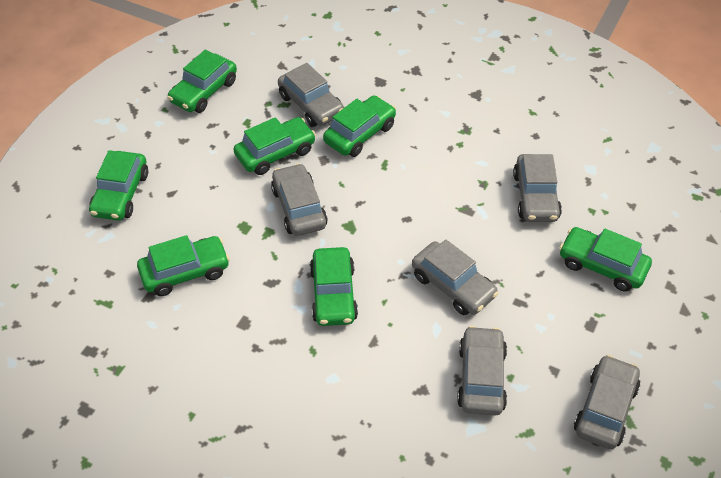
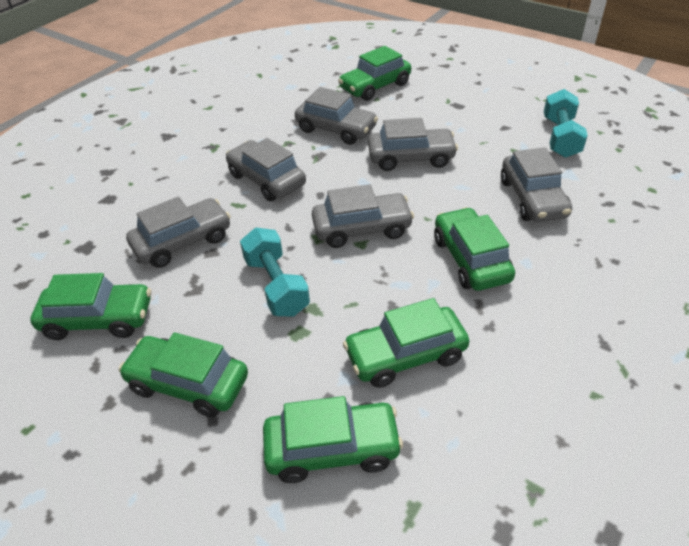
green car: 7 -> 6
turquoise dumbbell: 0 -> 2

